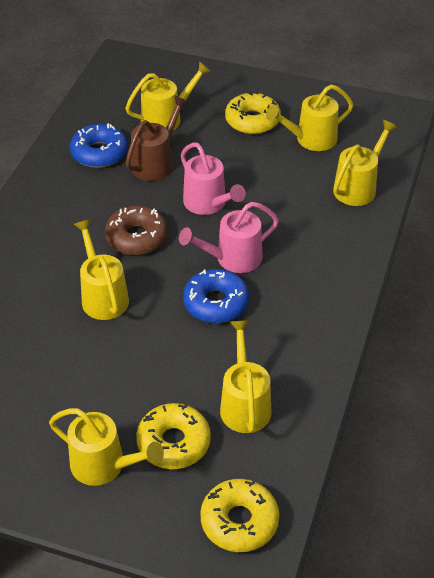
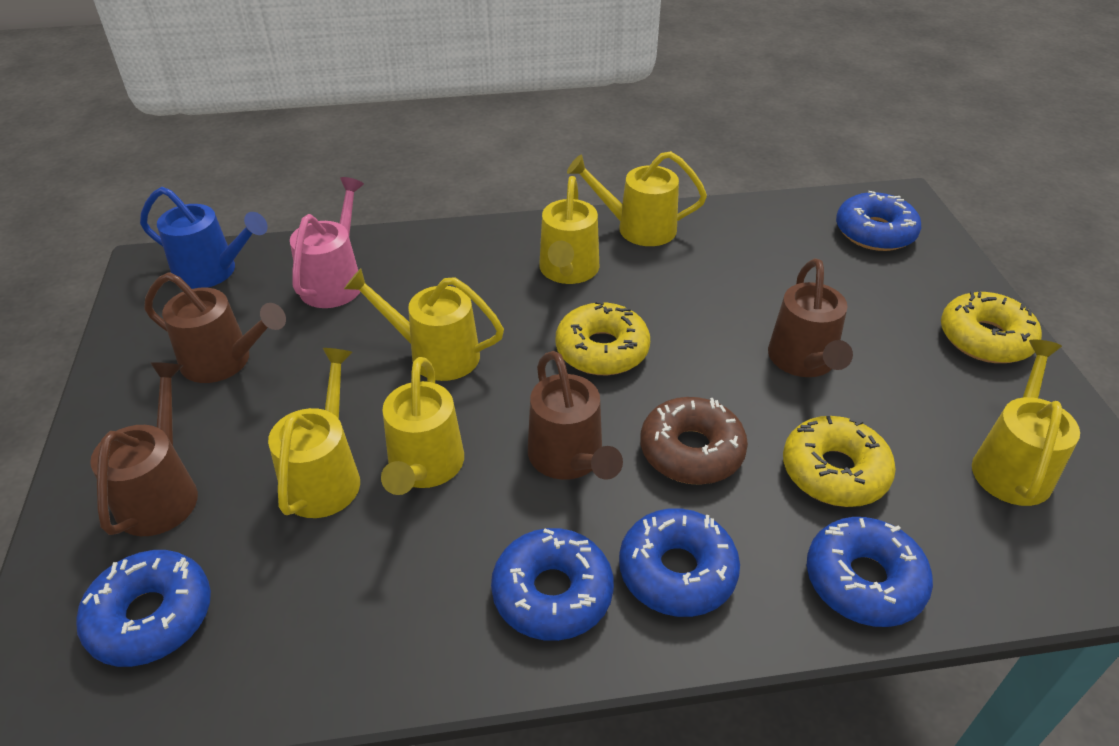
blue donut: 2 -> 5
blue watering can: 0 -> 1
brown watering can: 1 -> 4
pink watering can: 2 -> 1

